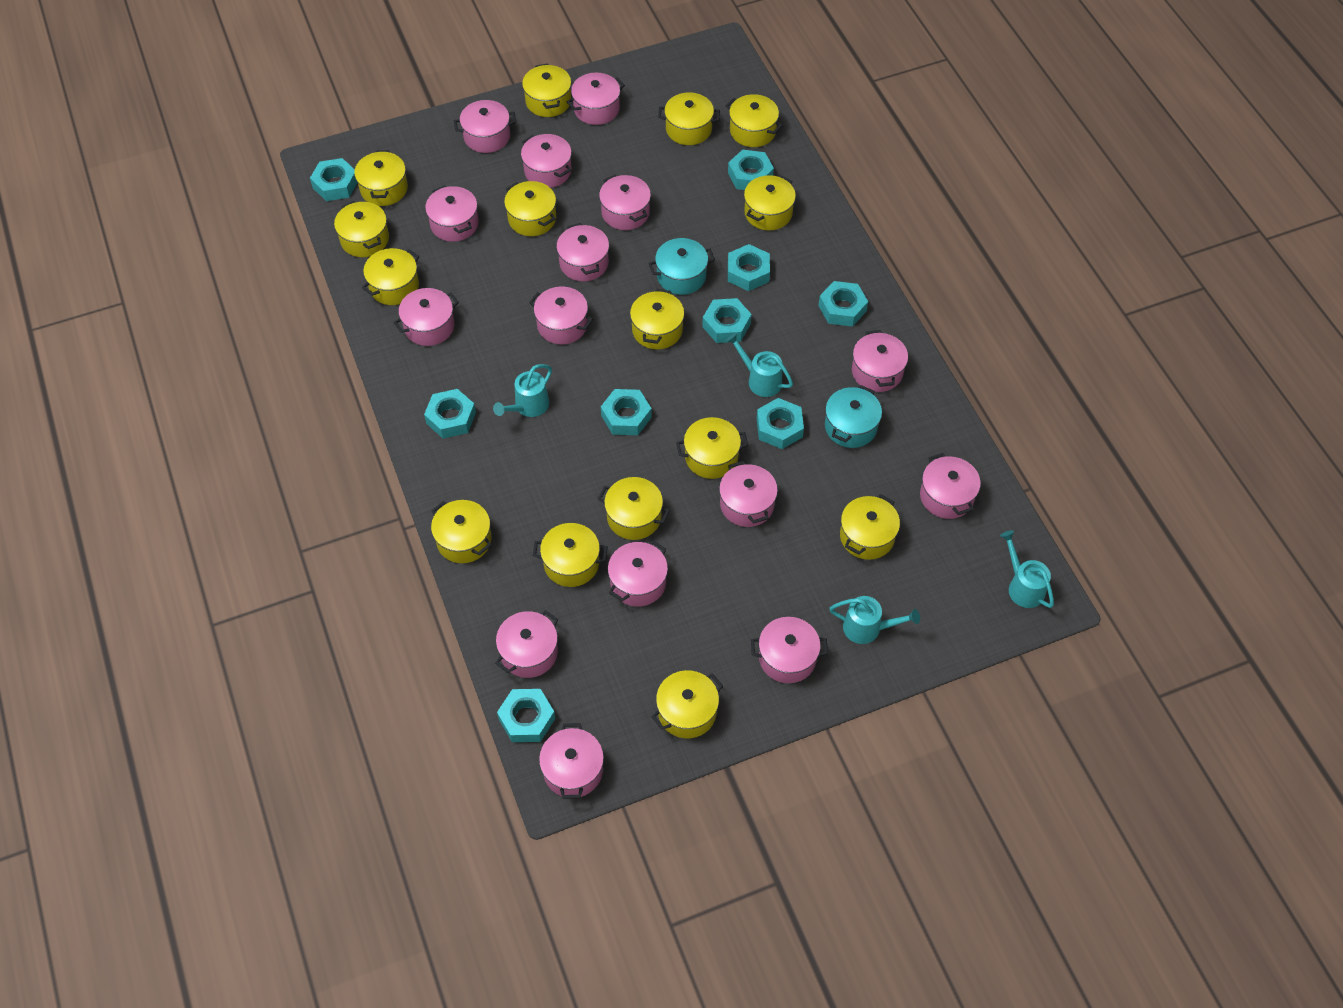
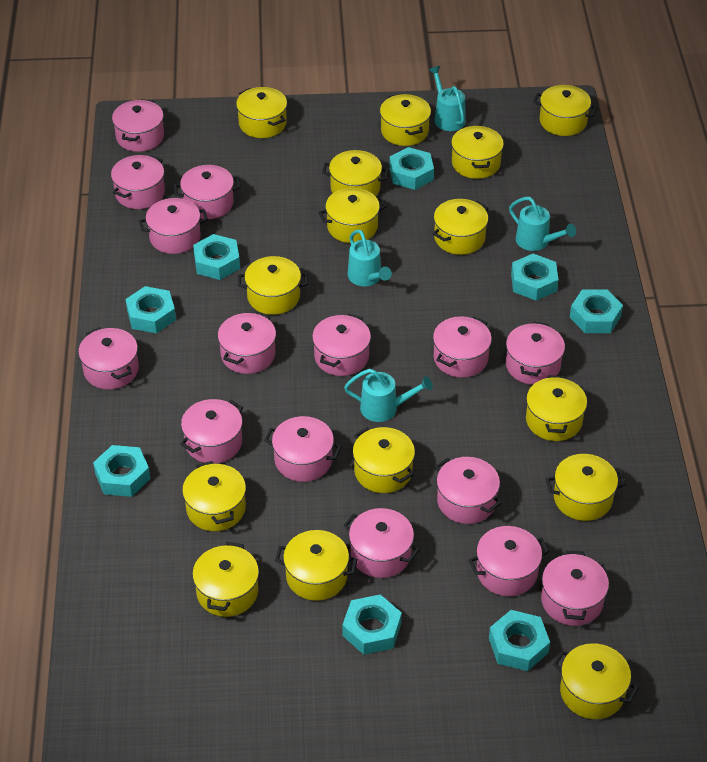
turquoise nut: 9 -> 8
turquoise pot: 2 -> 0

